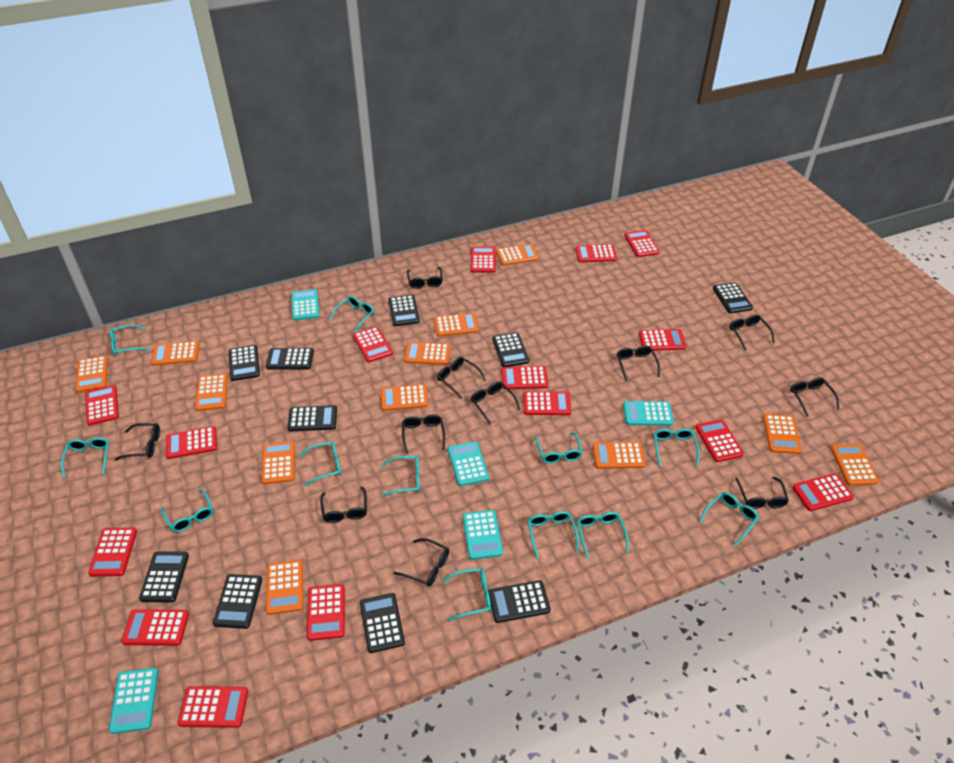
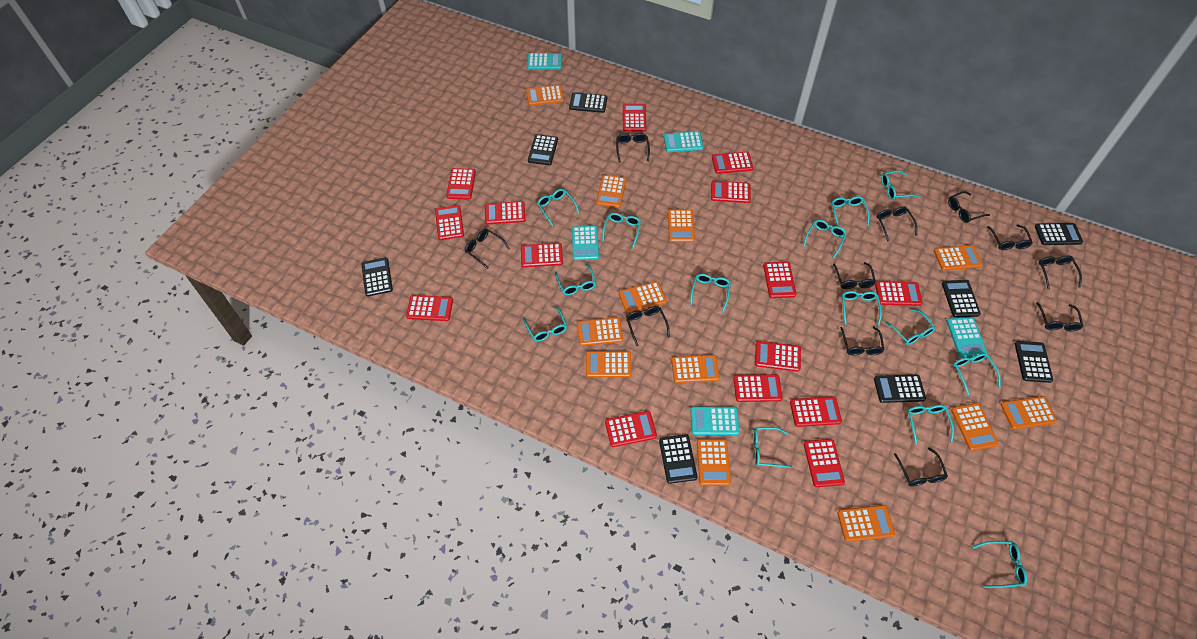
black calculator: 10 -> 8
turquoise glasses: 12 -> 14

